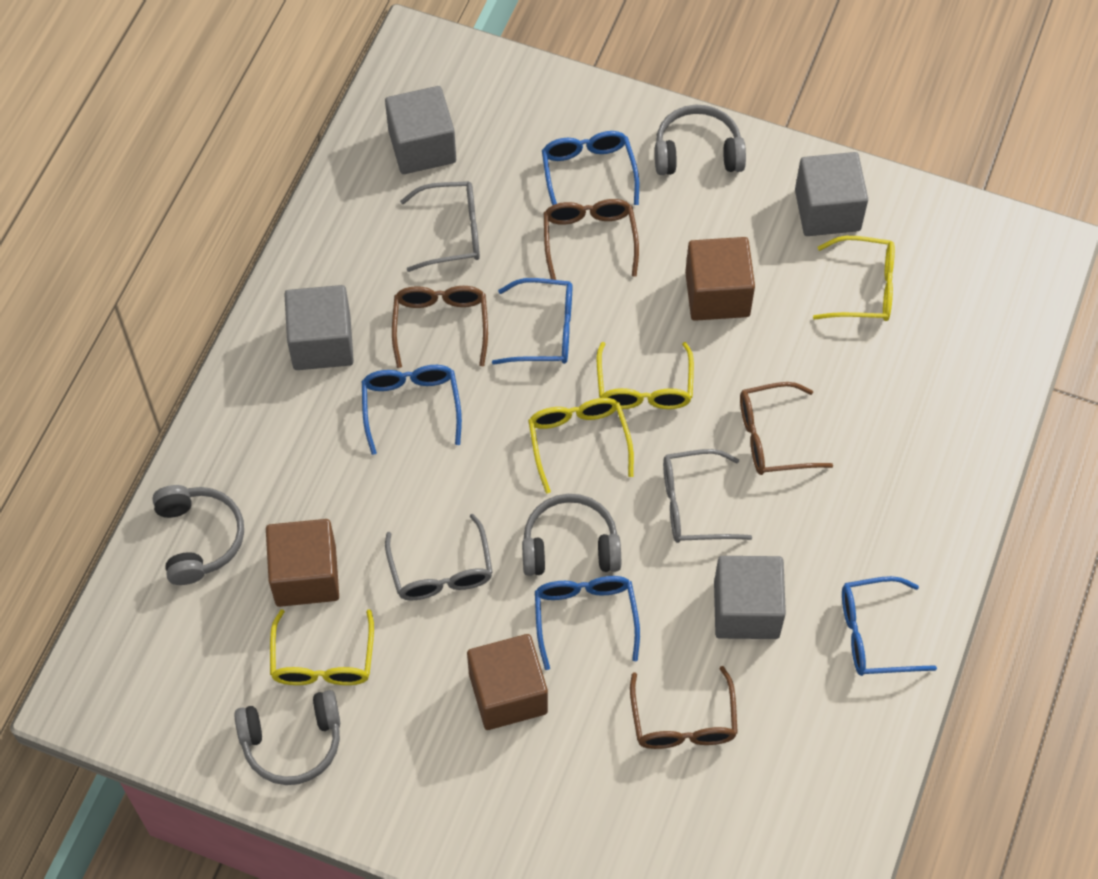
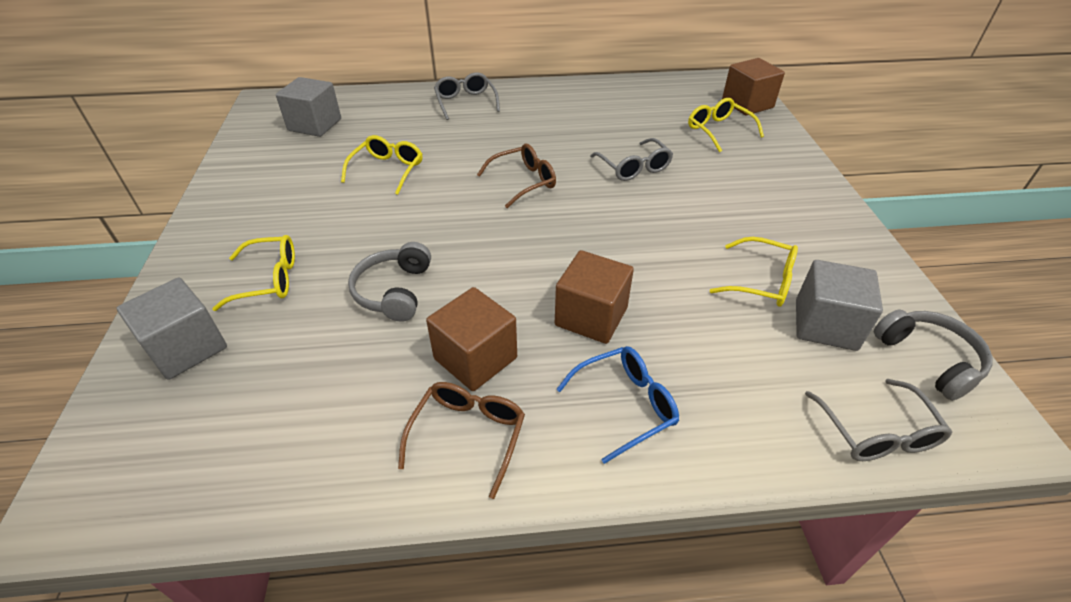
blue glasses: 5 -> 1
brown glasses: 4 -> 2
grey cube: 4 -> 3
grey headphones: 4 -> 2

